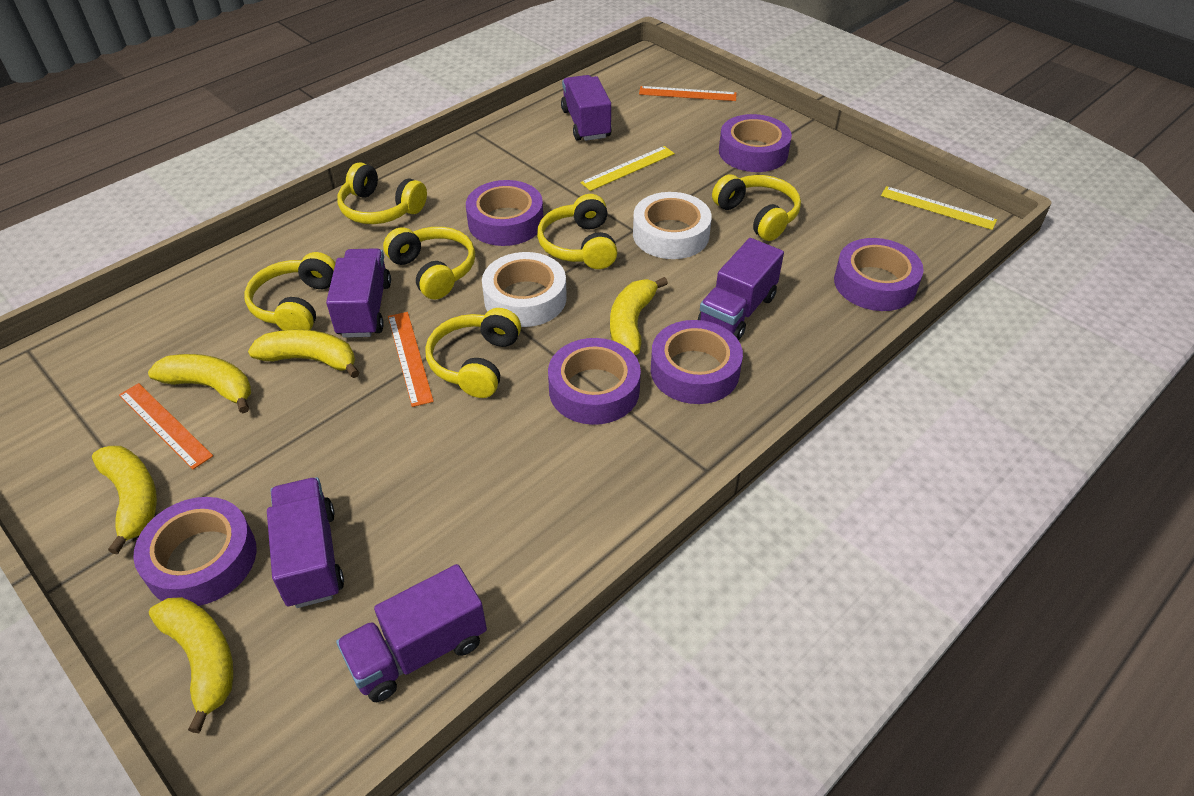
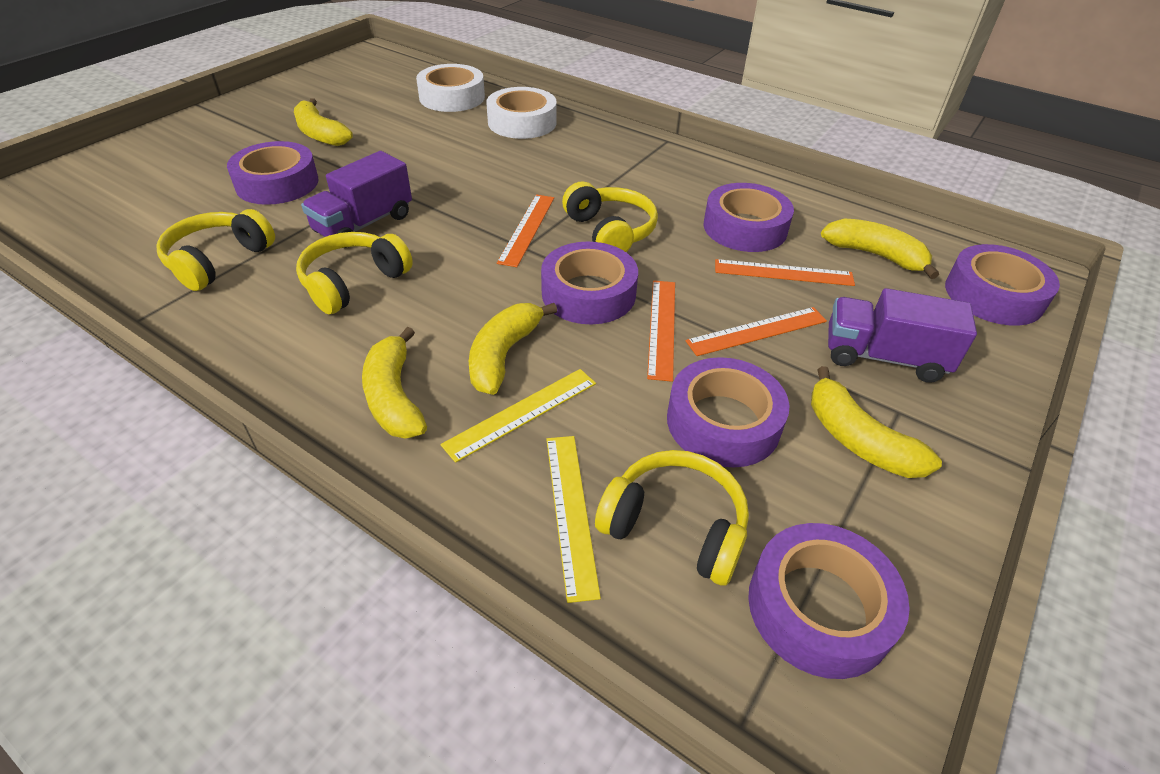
orange ruler: 3 -> 4
purple truck: 5 -> 2
yellow headphones: 6 -> 4

